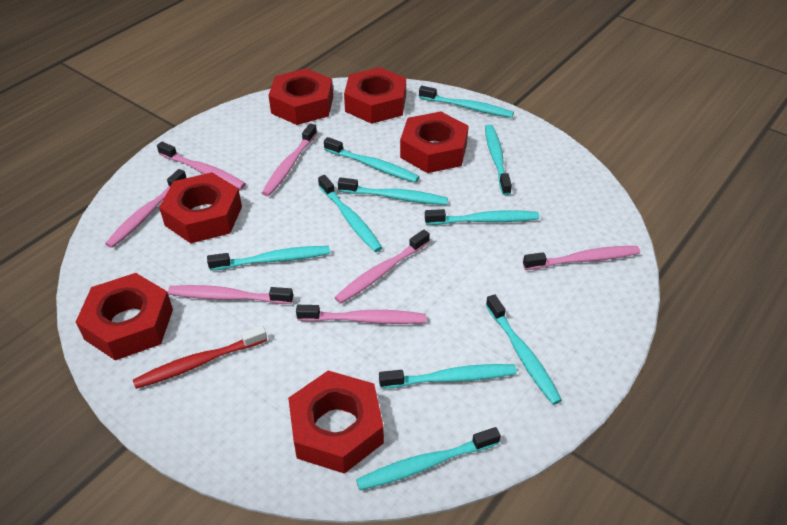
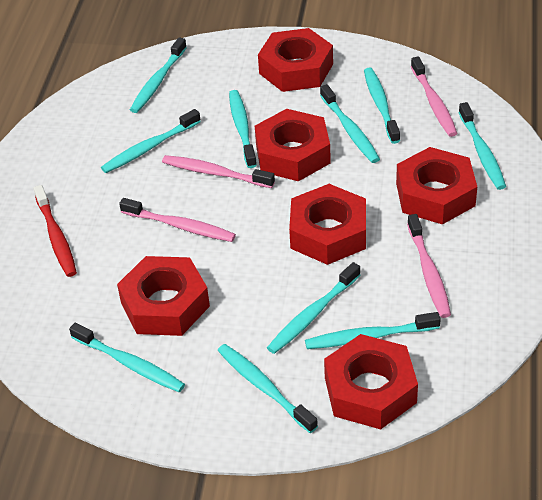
pink toothbrush: 7 -> 4

